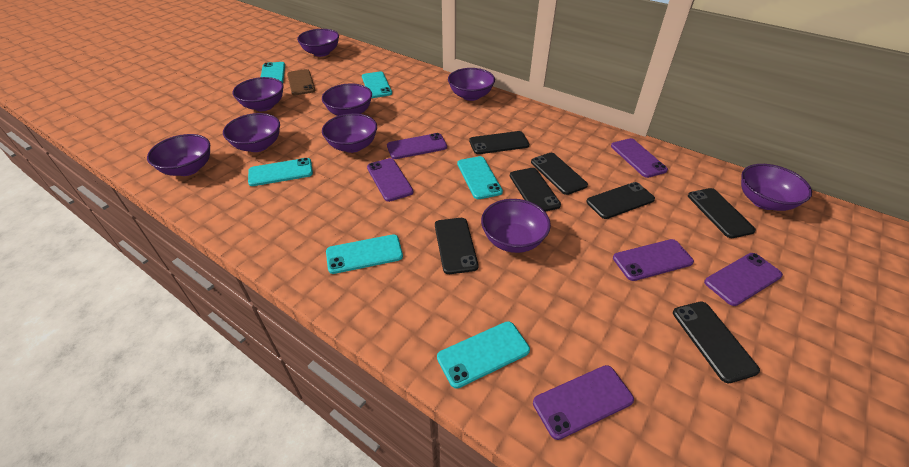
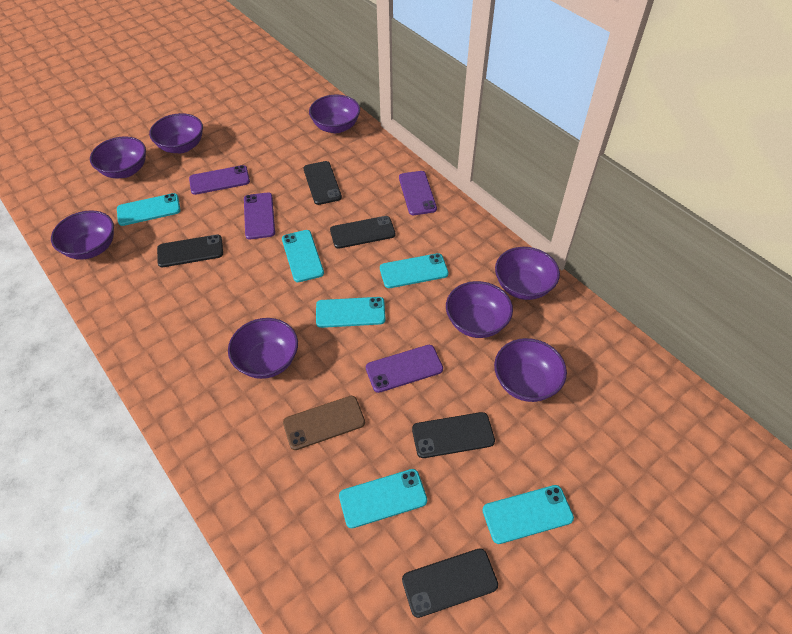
black phone: 7 -> 5
purple bowl: 9 -> 8
purple phone: 6 -> 4

